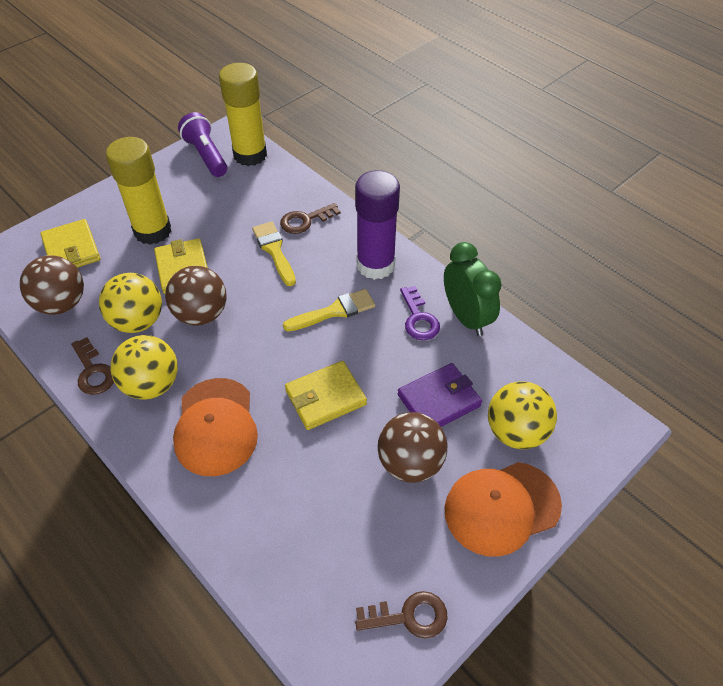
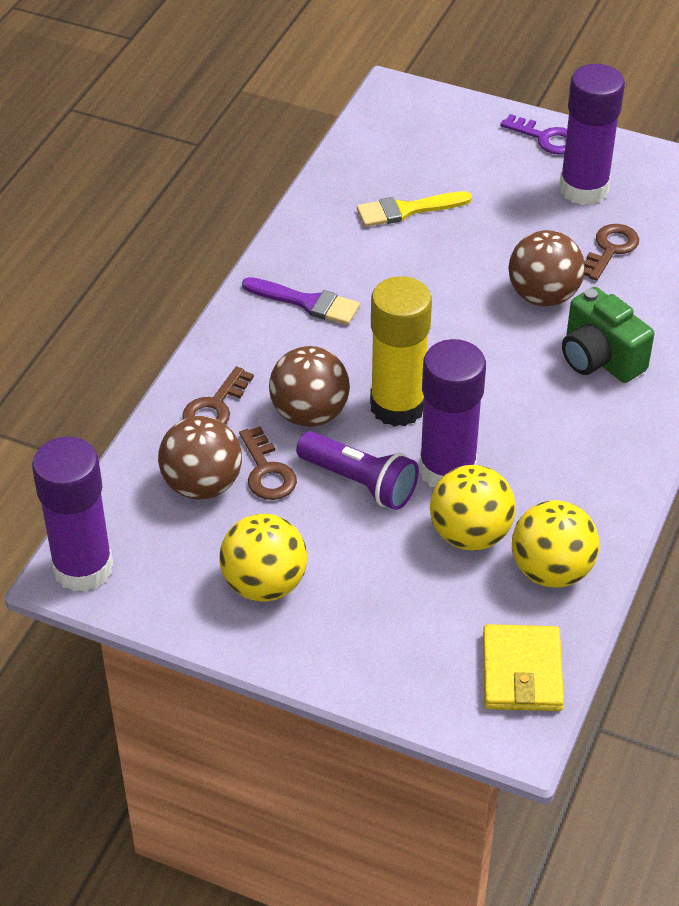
green camera: 0 -> 1
green clock: 1 -> 0
orange cap: 2 -> 0
purple brush: 0 -> 1
purple glue stick: 1 -> 3
purple wallet: 1 -> 0
yellow brush: 2 -> 1
yellow glue stick: 2 -> 1
yellow wallet: 3 -> 1

